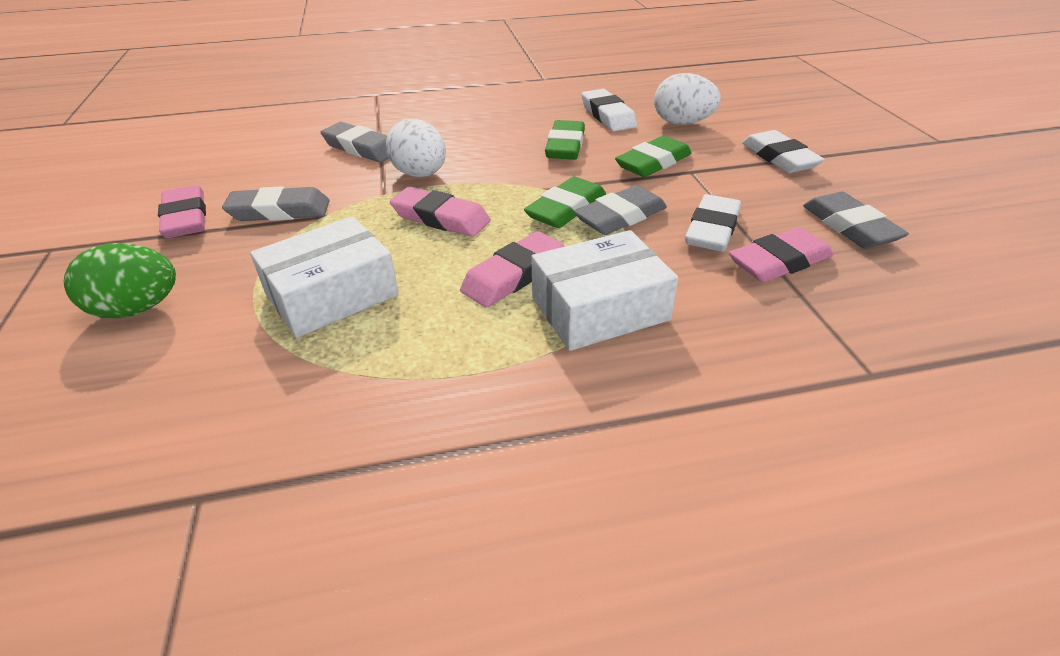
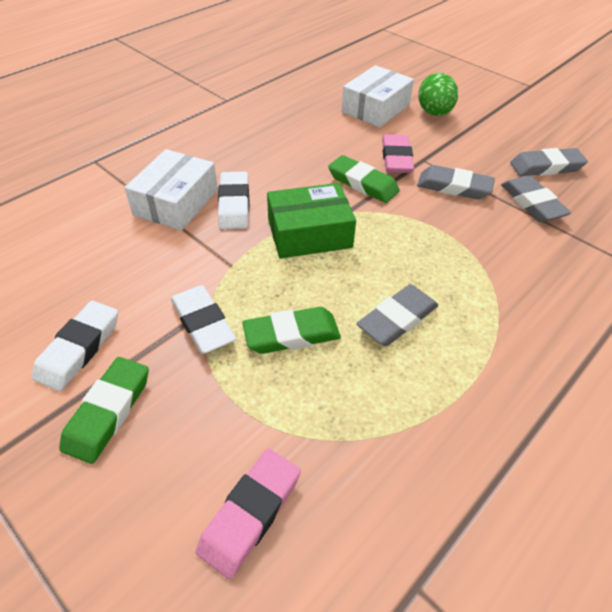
green box: 0 -> 1
pink eraser: 4 -> 2
white egg: 2 -> 0

